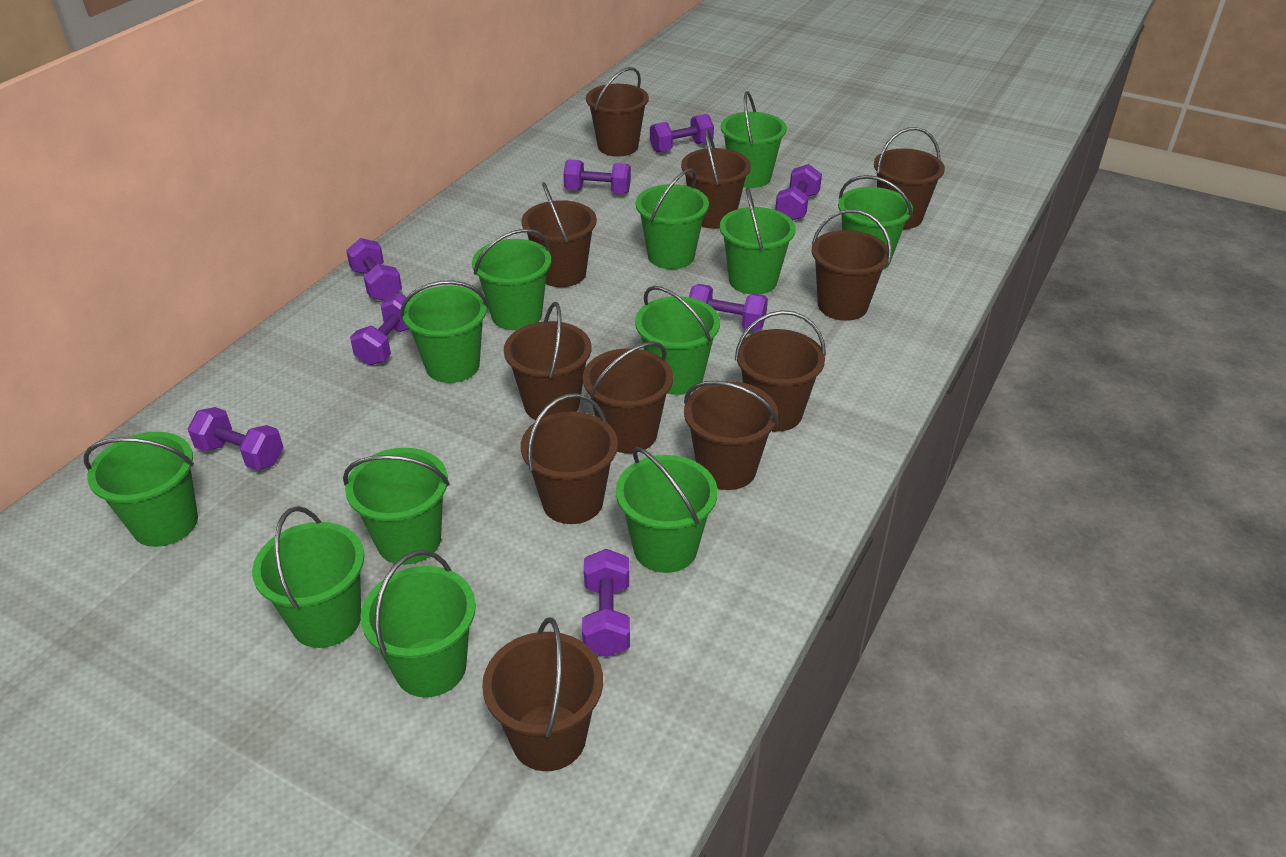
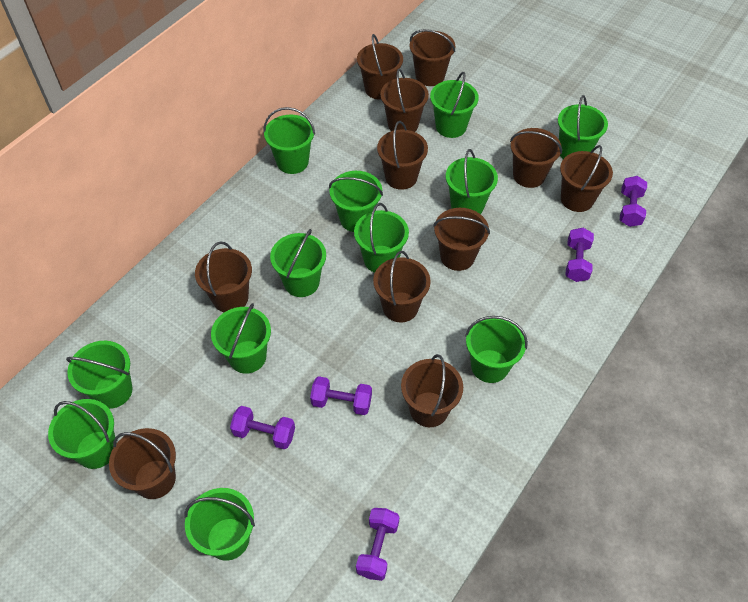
purple dumbbell: 8 -> 5

